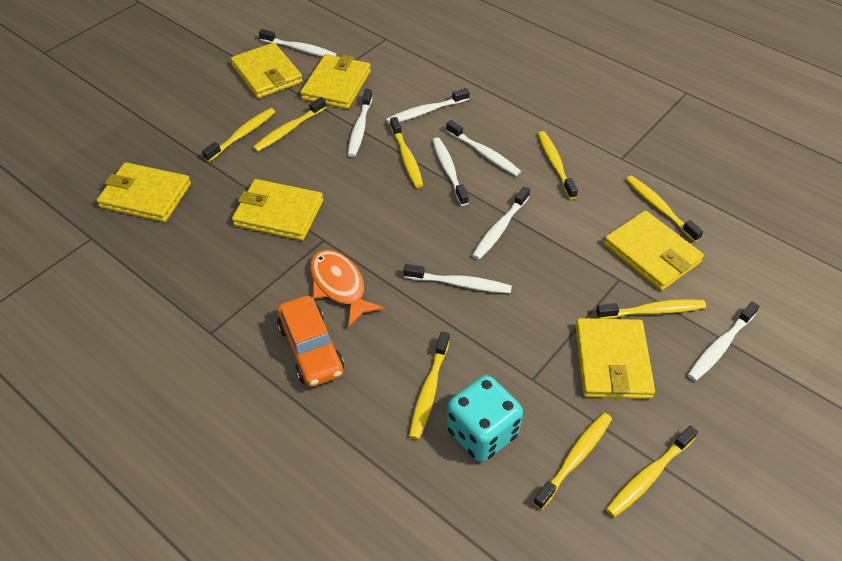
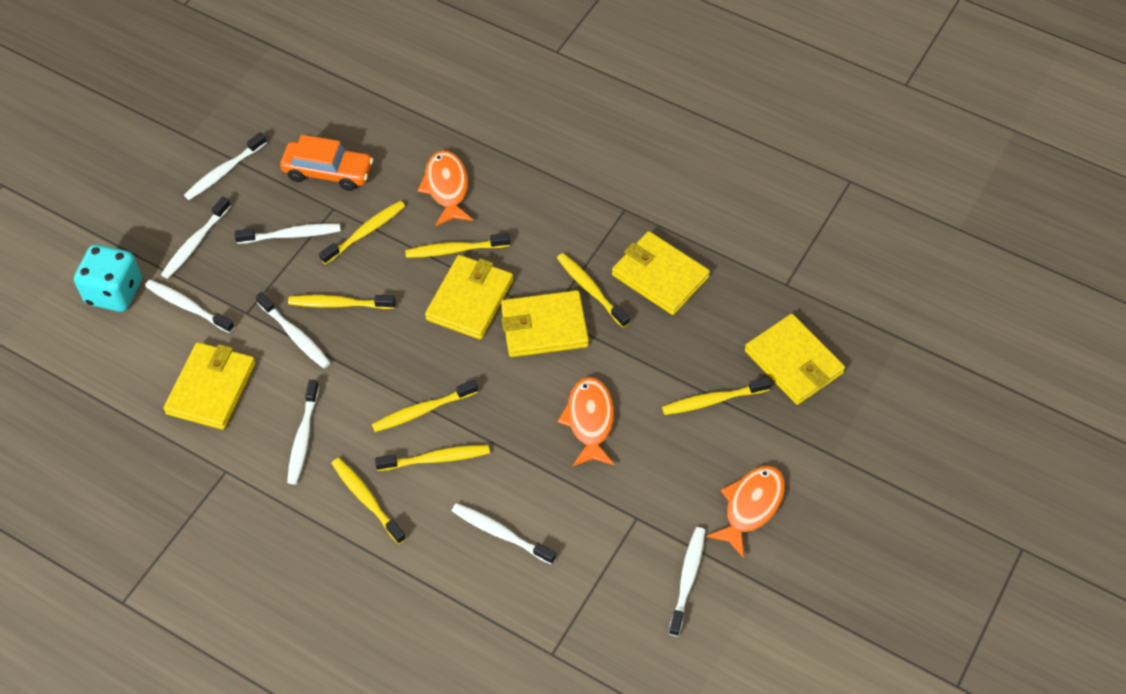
orange fish: 1 -> 3
yellow toothbrush: 9 -> 8
yellow wallet: 6 -> 5

